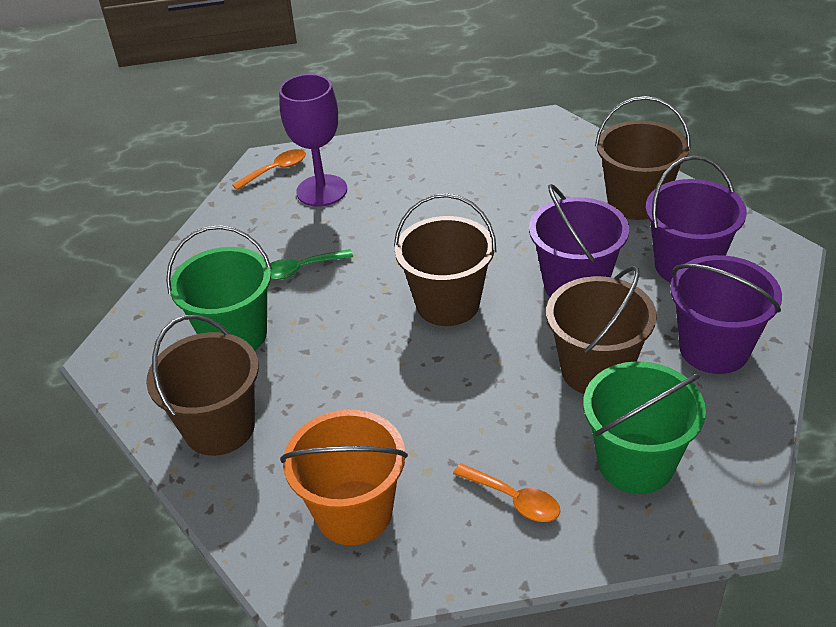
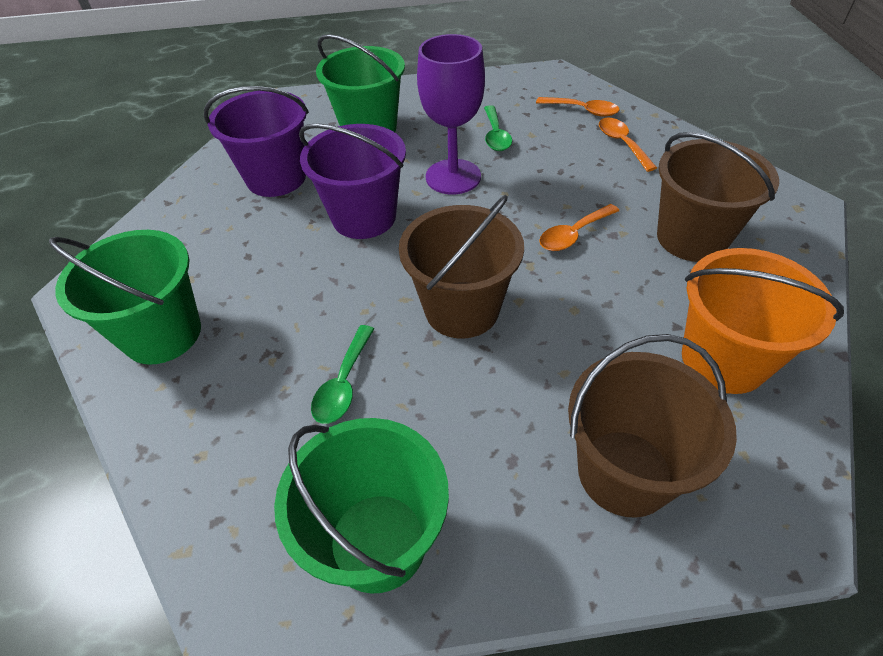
brown bucket: 4 -> 3
green bucket: 2 -> 3
green spoon: 1 -> 2
orange spoon: 2 -> 3
purple bucket: 3 -> 2

